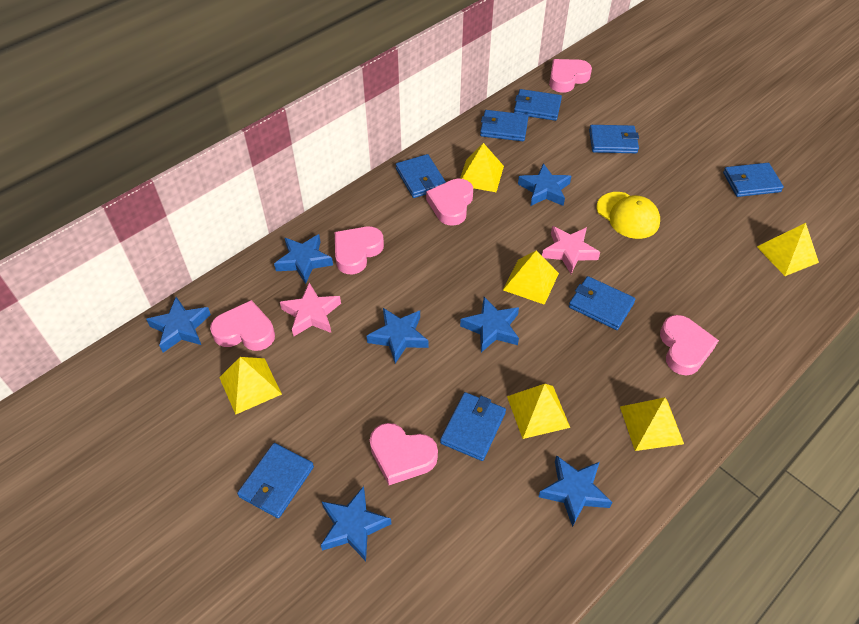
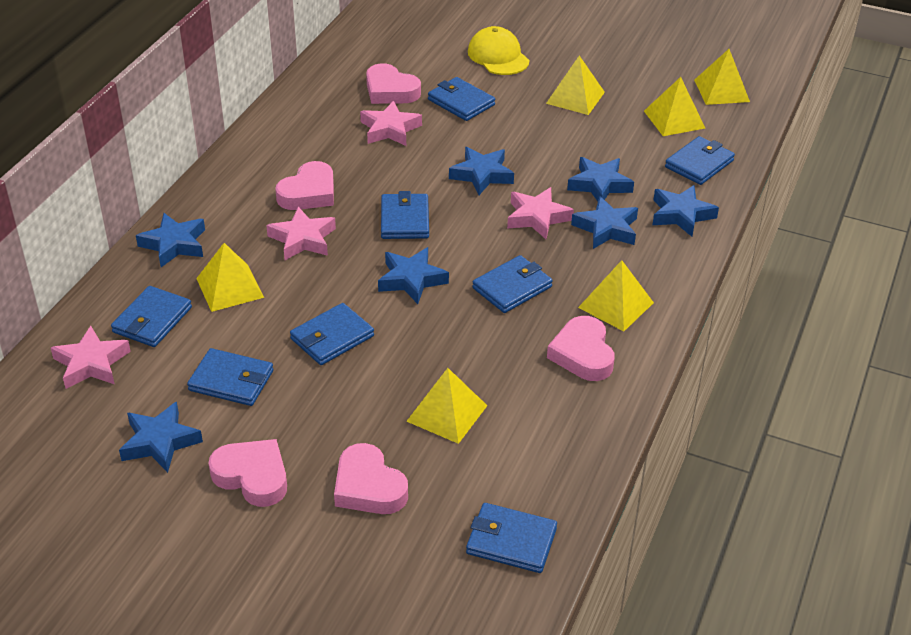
pink heart: 6 -> 5
pink star: 2 -> 4

